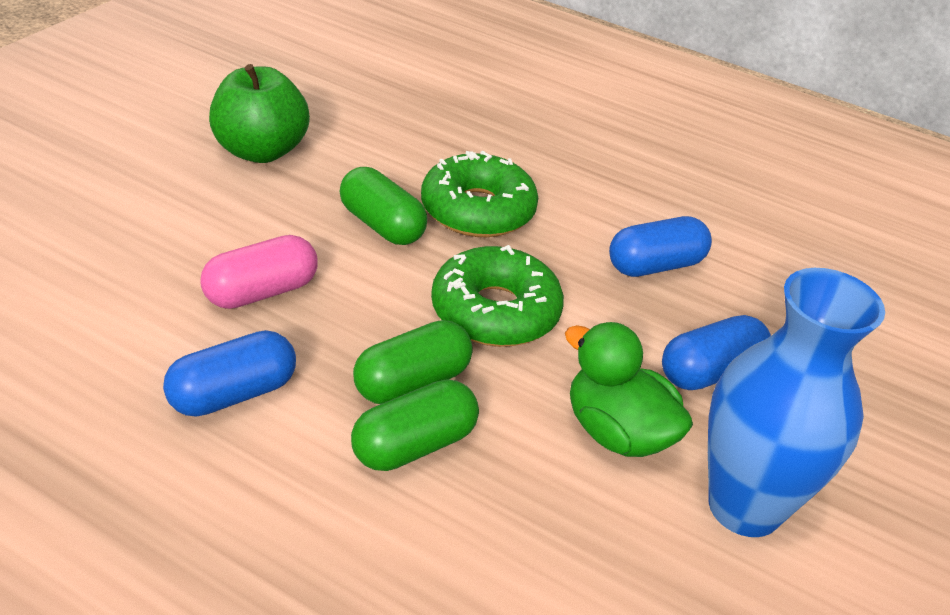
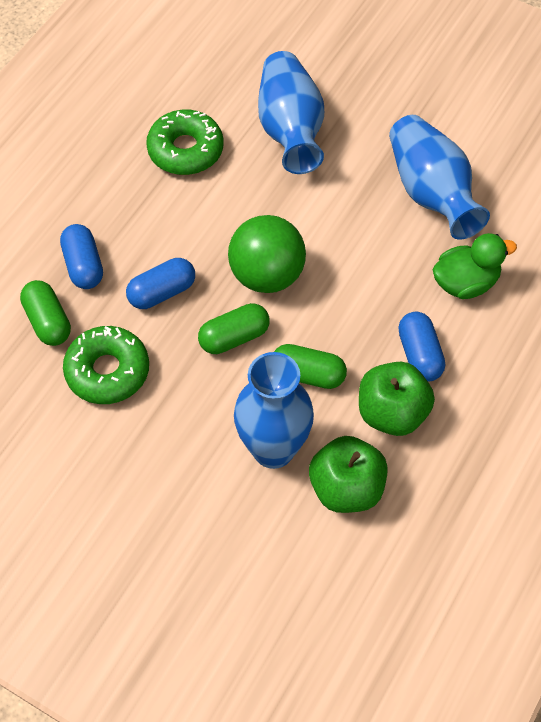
blue vase: 1 -> 3
green apple: 1 -> 2
green ball: 0 -> 1
pink capsule: 1 -> 0

